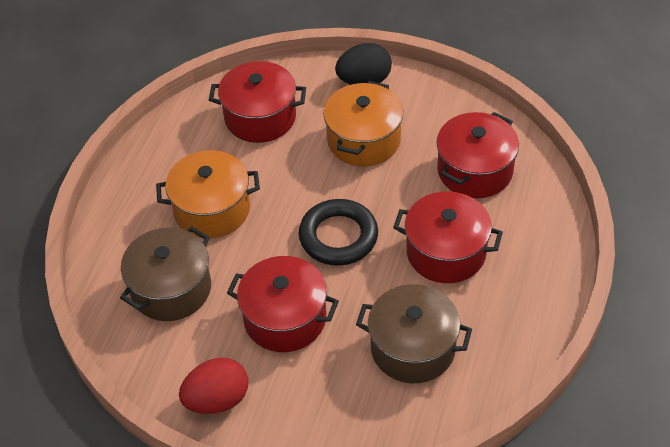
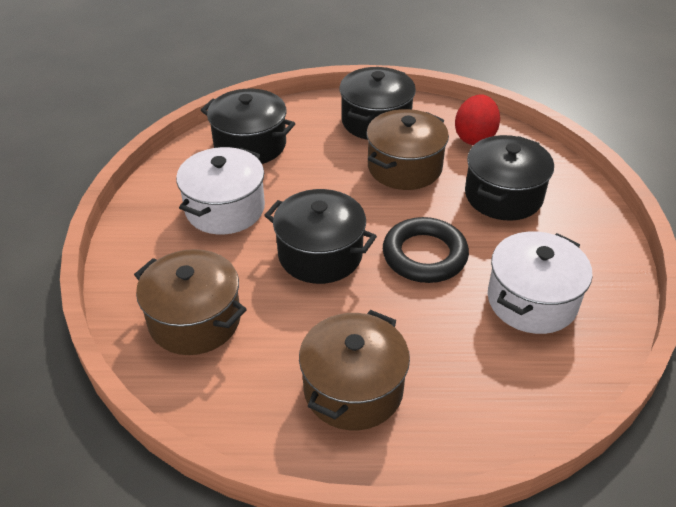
black egg: 1 -> 0
black pot: 0 -> 4
brown pot: 2 -> 3
orange pot: 2 -> 0
red pot: 4 -> 0
white pot: 0 -> 2

